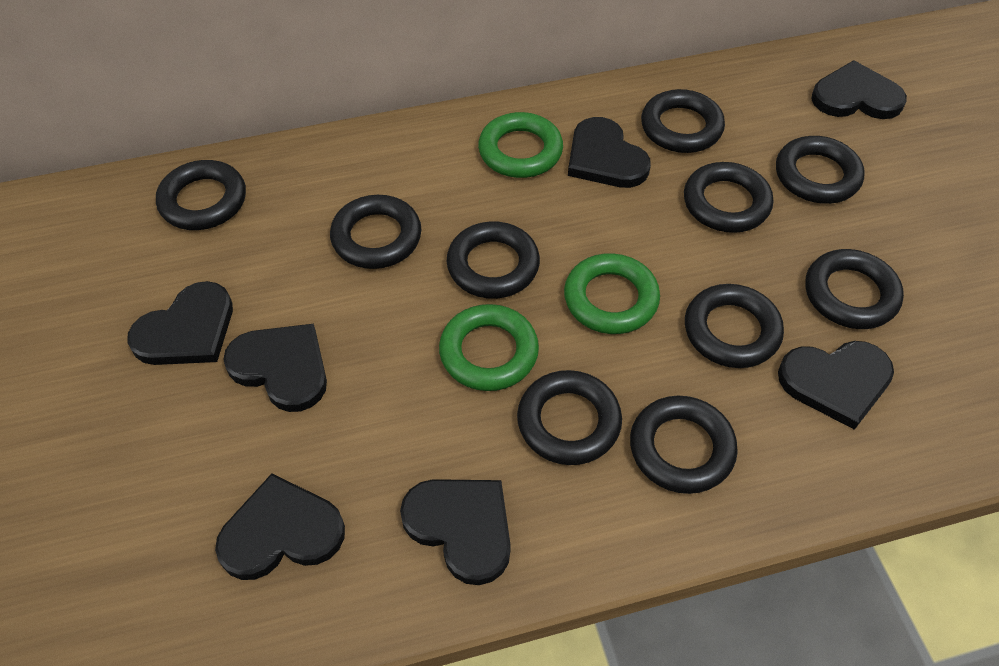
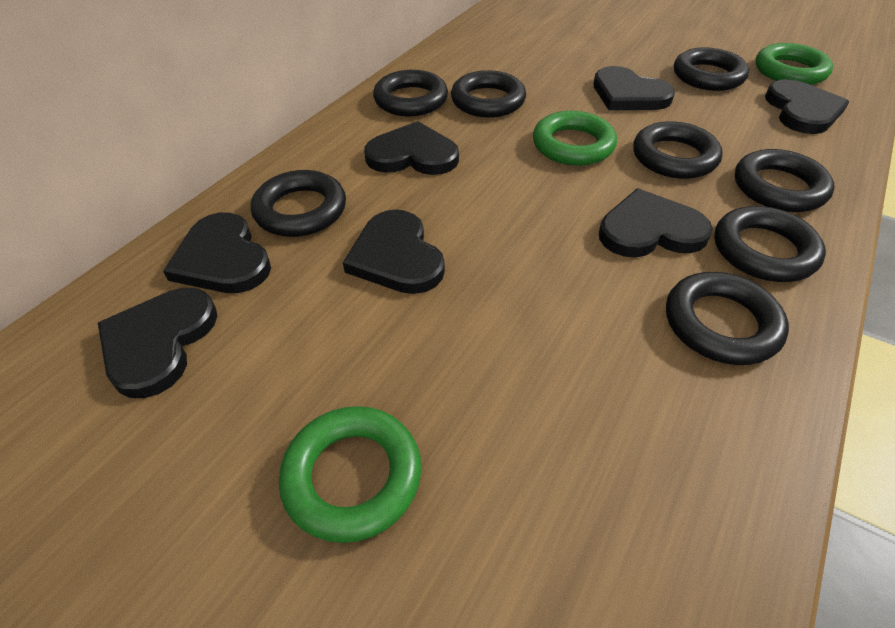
black ring: 10 -> 8

